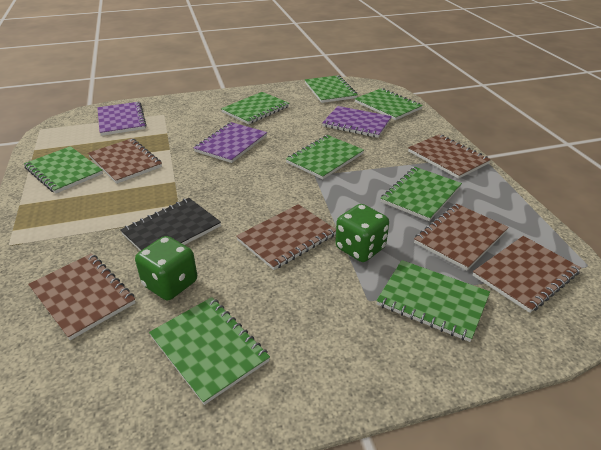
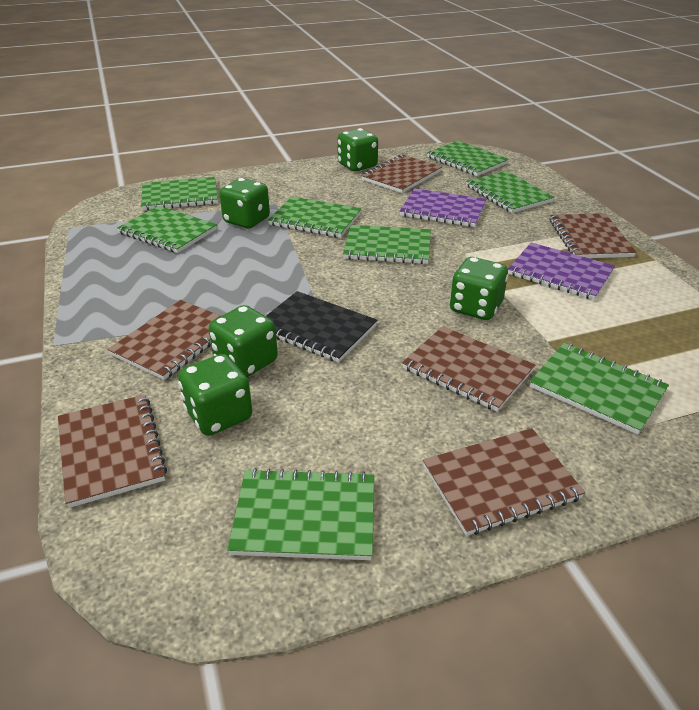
green dice: 2 -> 5
purple notebook: 3 -> 2

